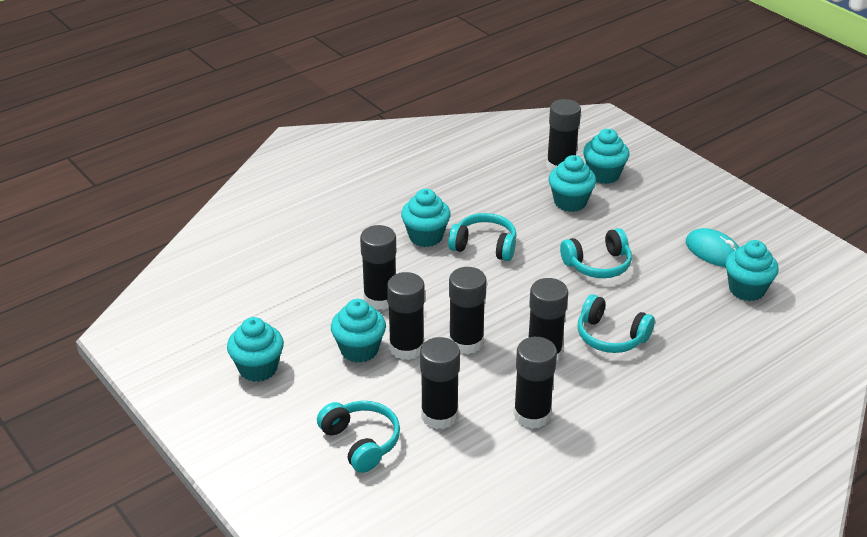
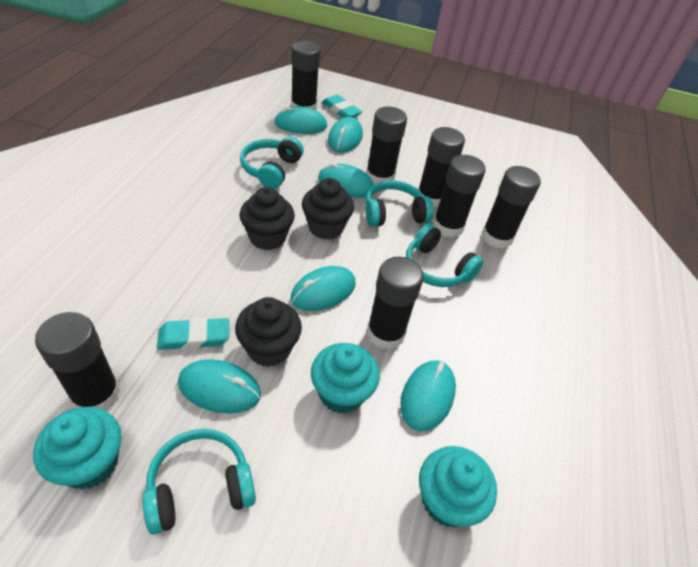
black cupcake: 0 -> 3
turquoise cupcake: 6 -> 3
turquoise eraser: 0 -> 2
turquoise mouse: 1 -> 6

